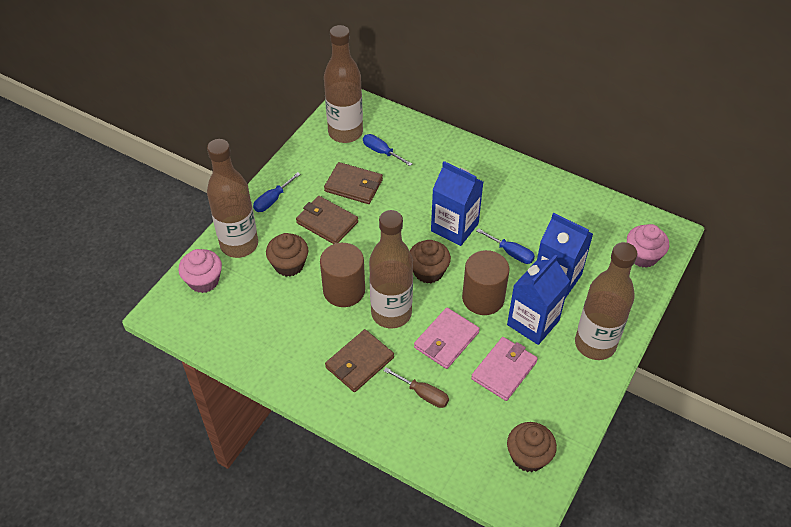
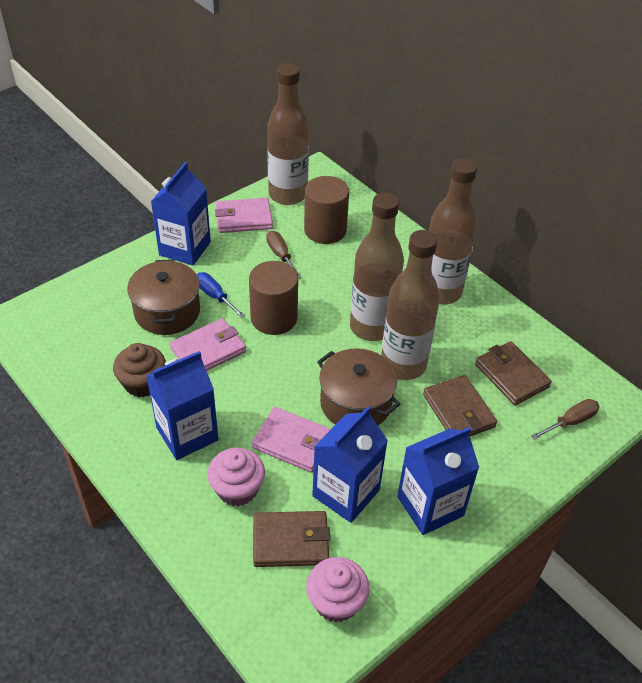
blue carton: 3 -> 4
blue screwdriver: 3 -> 1
brown cupcake: 3 -> 1
brown pot: 0 -> 2
brown screwdriver: 1 -> 2
pink wallet: 2 -> 3

